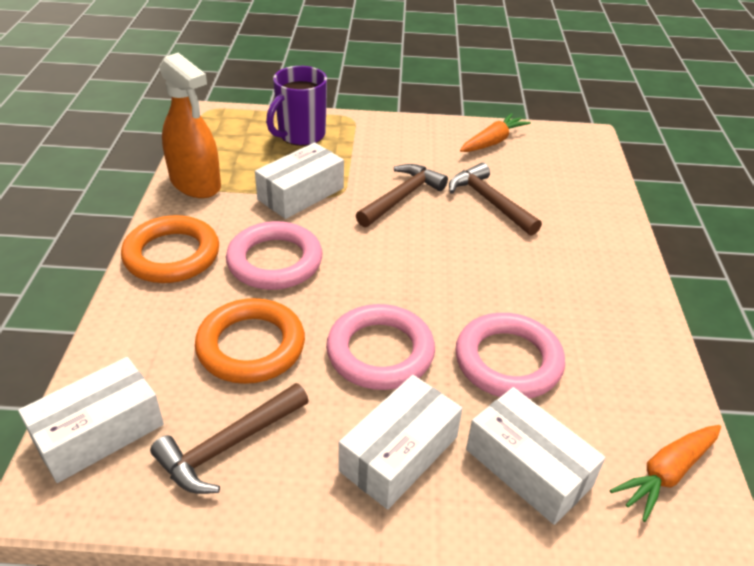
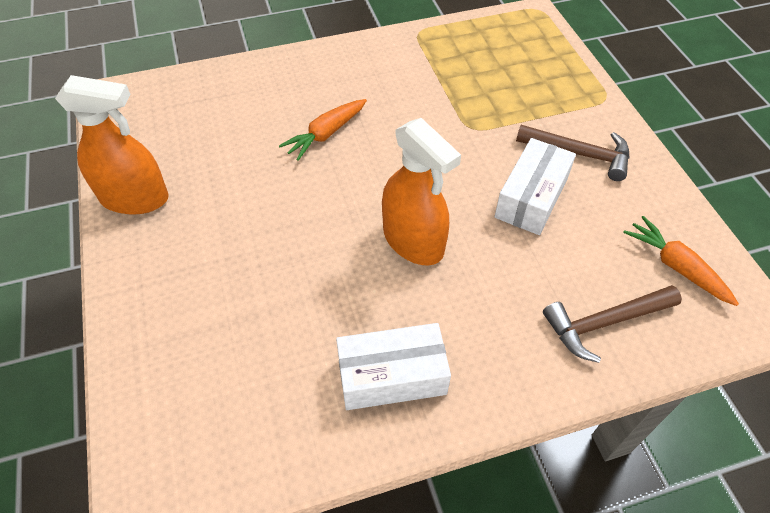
brown hammer: 3 -> 2
orange ring: 2 -> 0
orange spray bottle: 1 -> 2
pink ring: 3 -> 0
purple mug: 1 -> 0
white box: 4 -> 2

